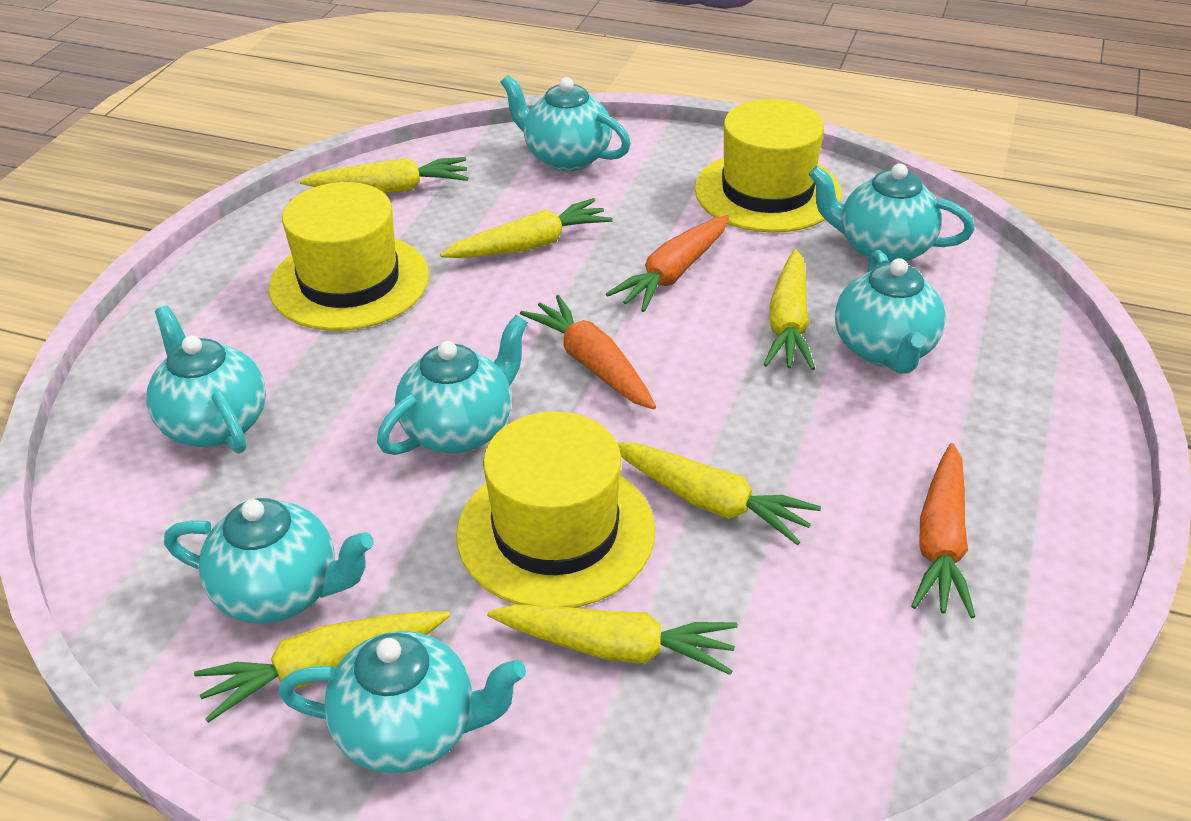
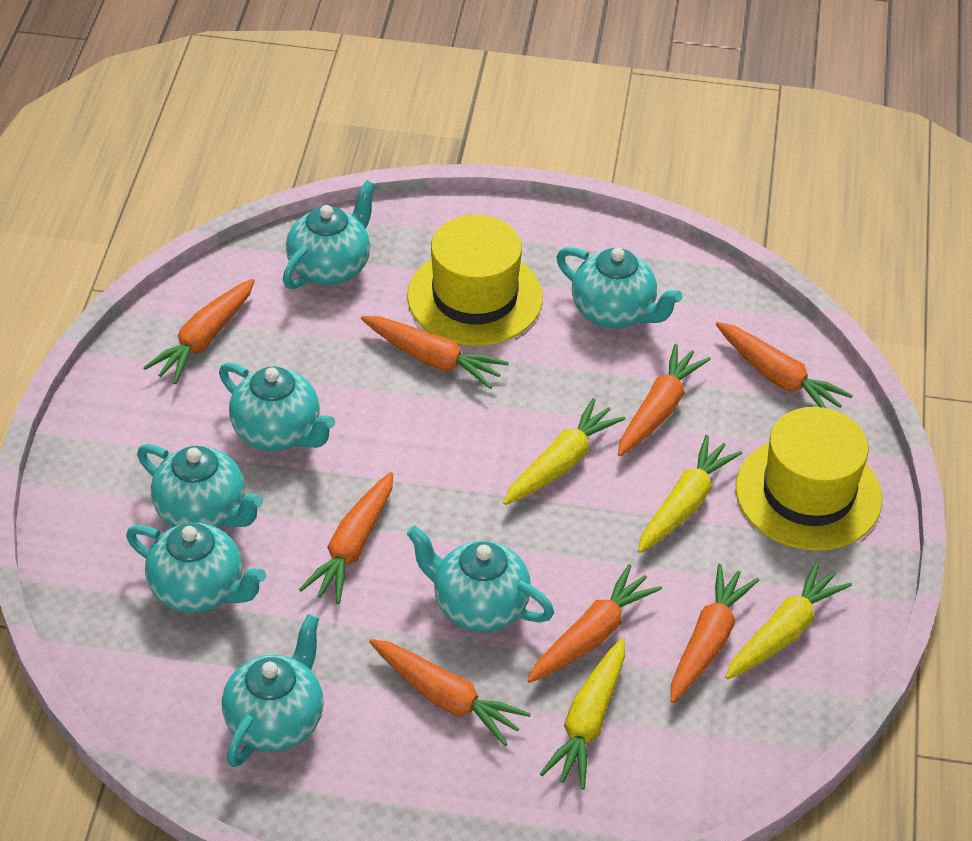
orange carrot: 3 -> 8
yellow carrot: 6 -> 4
yellow hat: 3 -> 2

